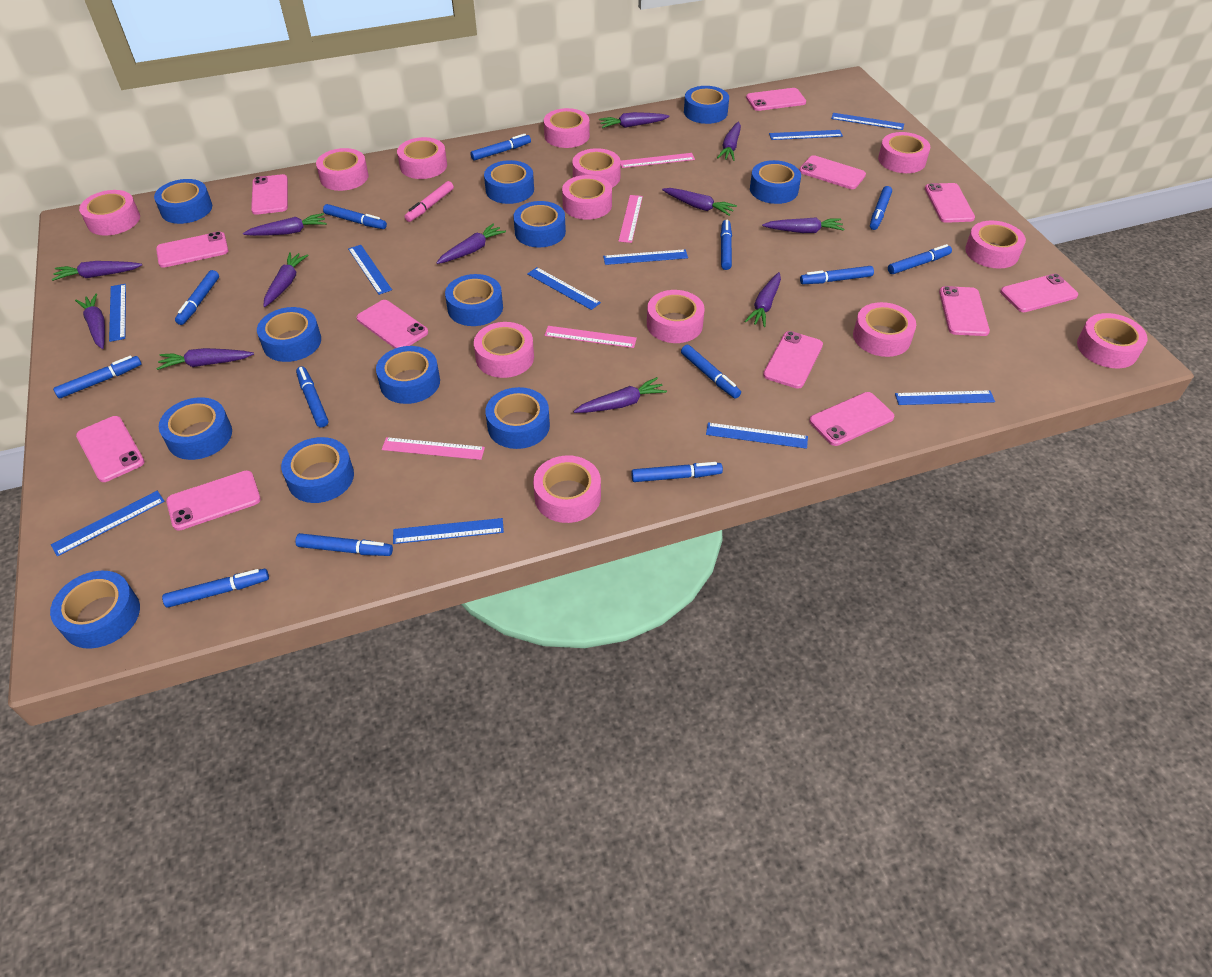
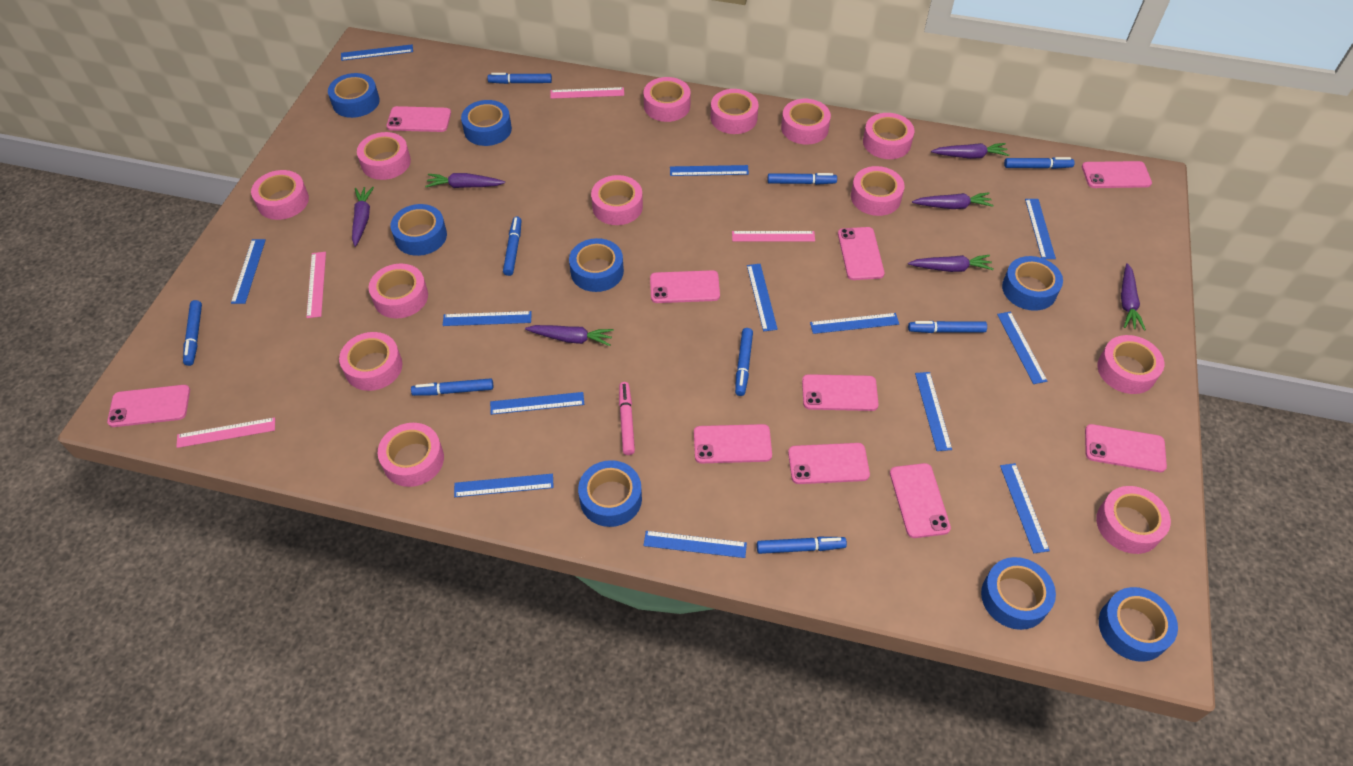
blue marker: 13 -> 9
blue ruler: 10 -> 13
blue tape: 12 -> 8
pink phone: 12 -> 10
purple carrot: 12 -> 7

